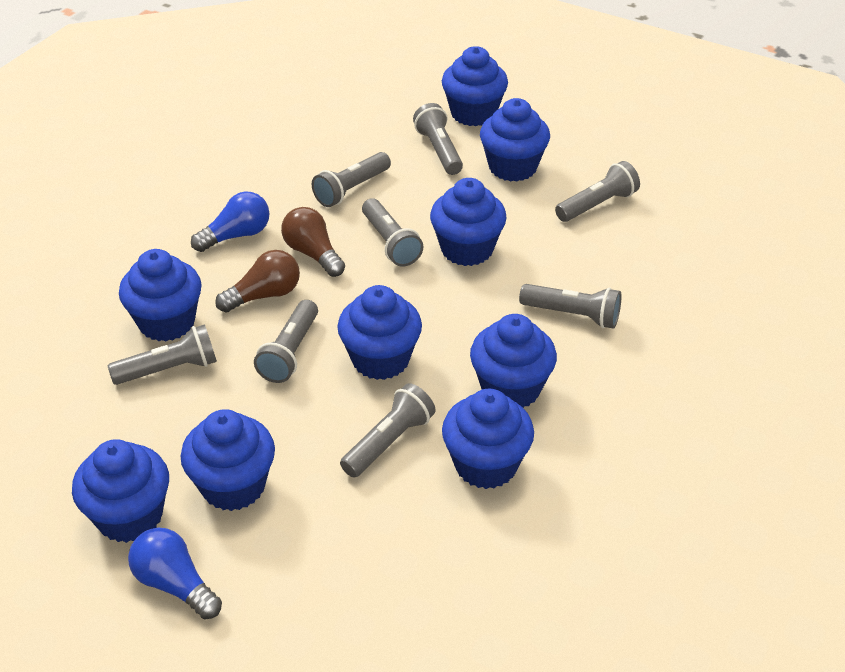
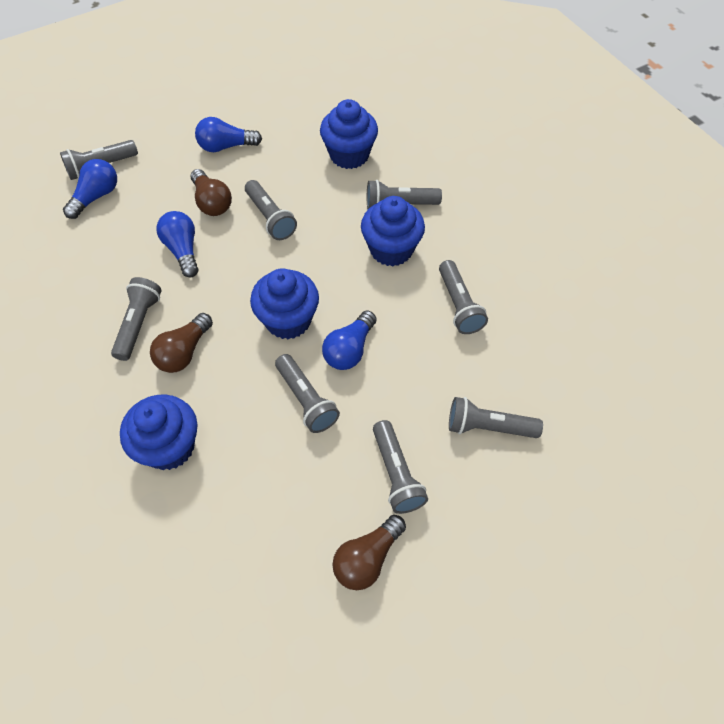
blue cupcake: 9 -> 4
blue light bulb: 2 -> 4
brown light bulb: 2 -> 3

